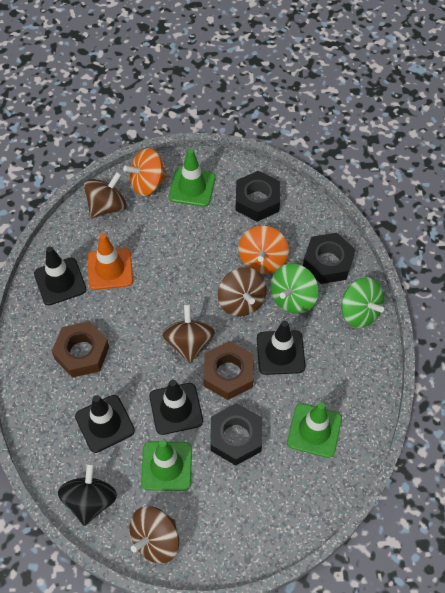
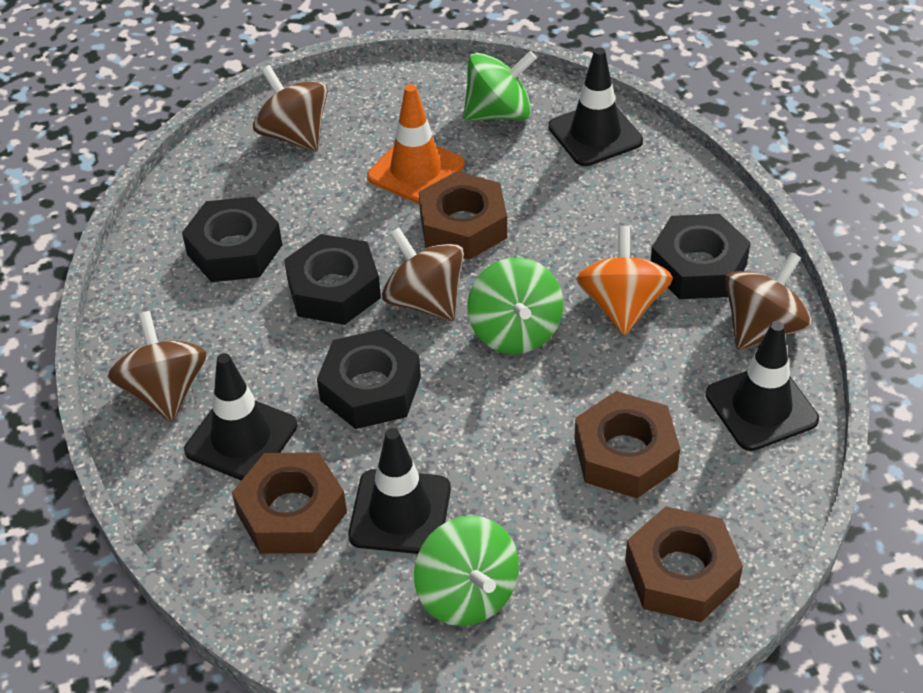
black nut: 3 -> 4
black spinning top: 1 -> 0
brown nut: 2 -> 4
green spinning top: 2 -> 3
green traffic cone: 3 -> 0
orange spinning top: 2 -> 1

